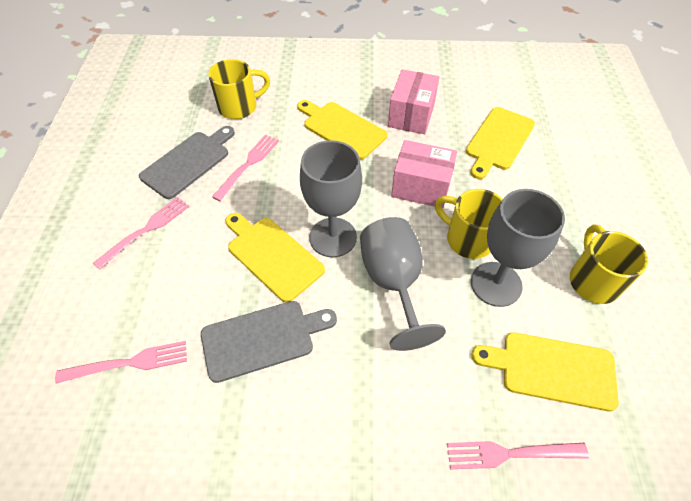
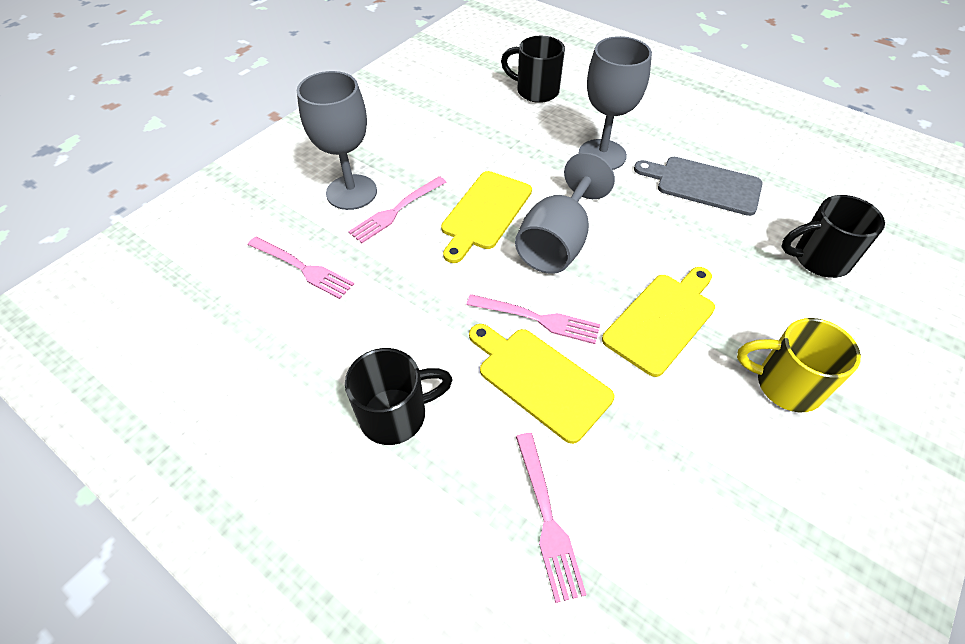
black mug: 0 -> 3
grey cutting board: 2 -> 1
pink box: 2 -> 0
yellow cutting board: 4 -> 3
yellow mug: 3 -> 1

